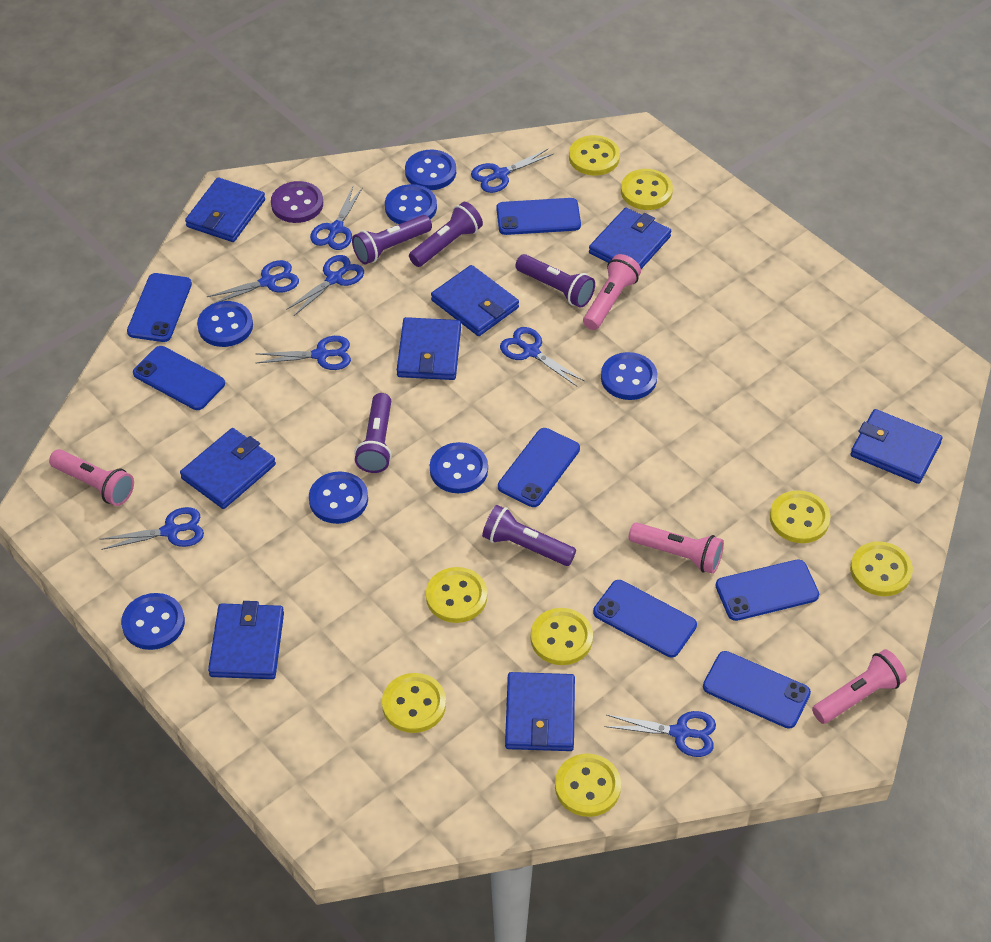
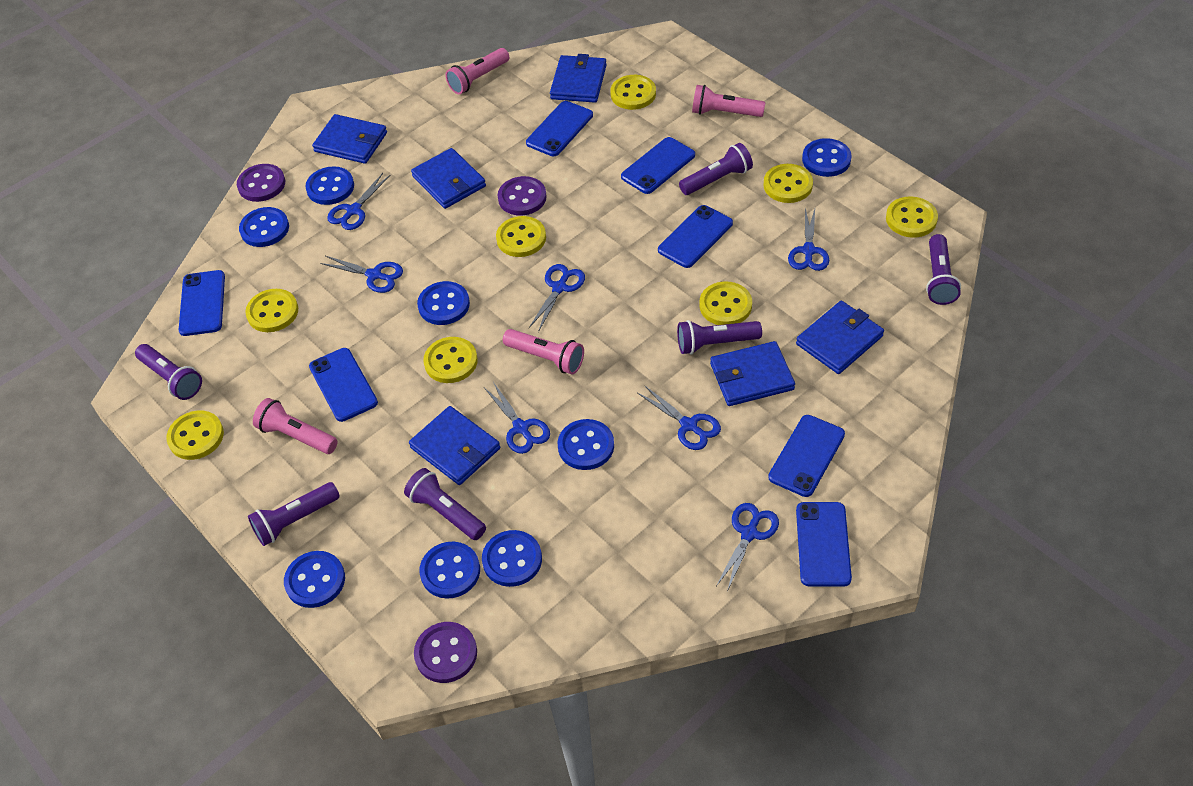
blue button: 7 -> 8
blue scissors: 8 -> 7
blue wallet: 8 -> 6
purple button: 1 -> 3
purple flashlight: 5 -> 6

